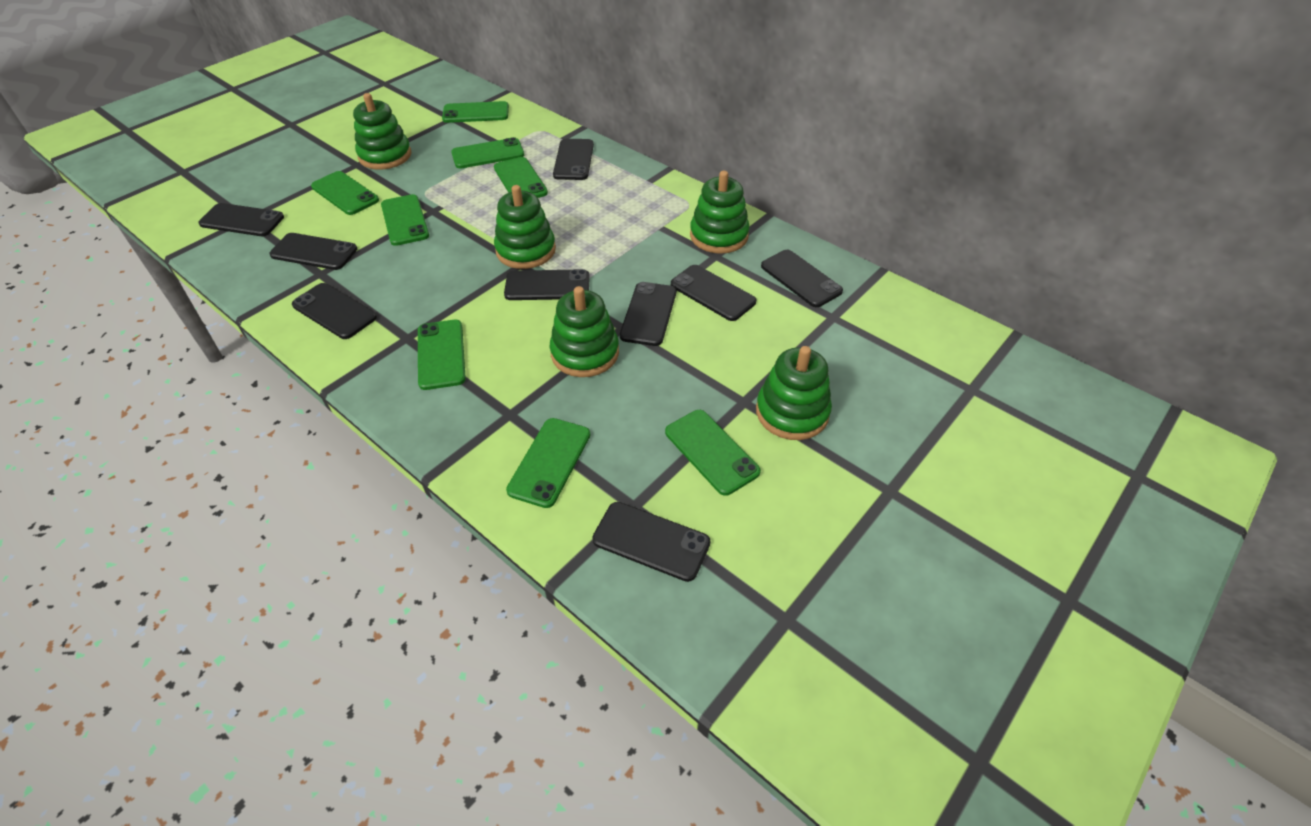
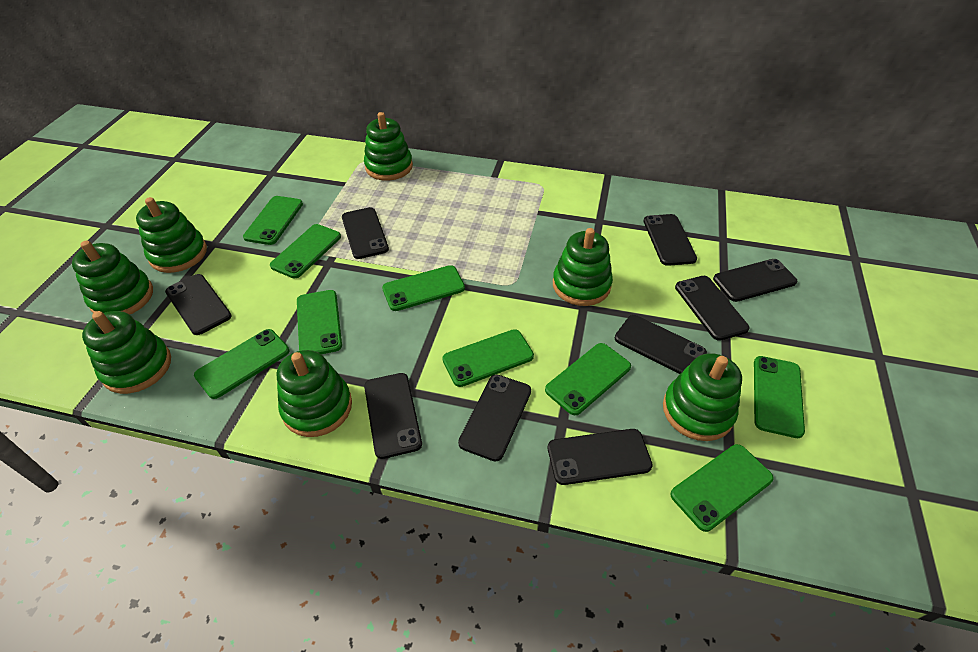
green phone: 8 -> 9
green stacking toy: 5 -> 7

